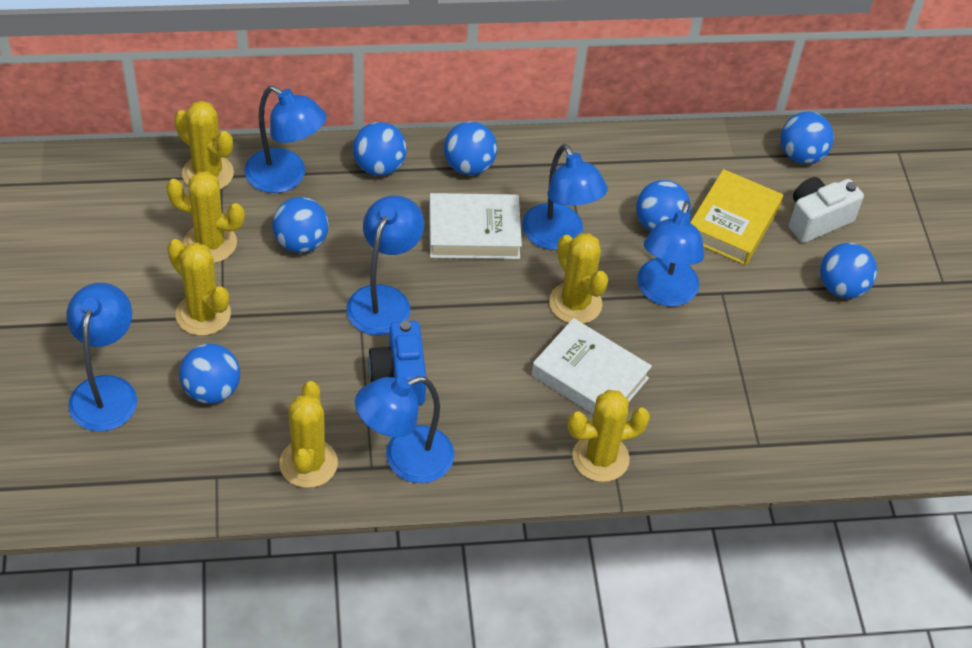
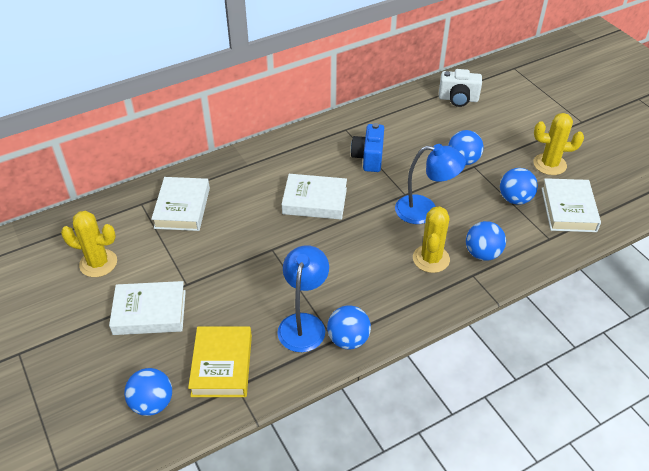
blue ball: 7 -> 5
blue lamp: 6 -> 2
white book: 2 -> 4
yellow cactus: 6 -> 3

